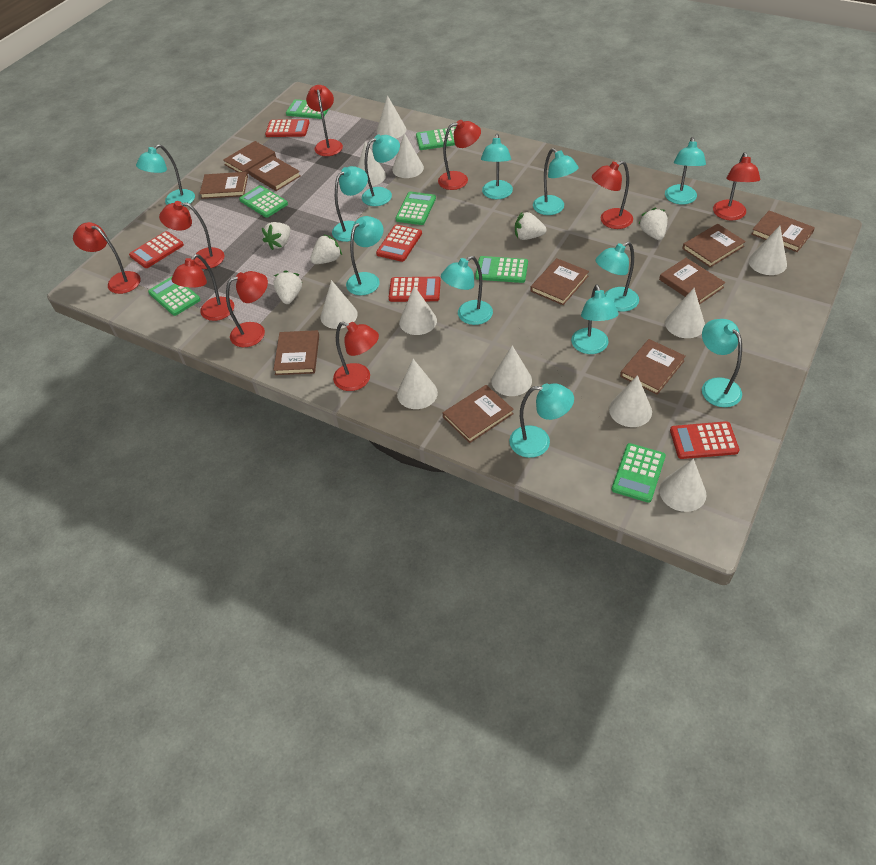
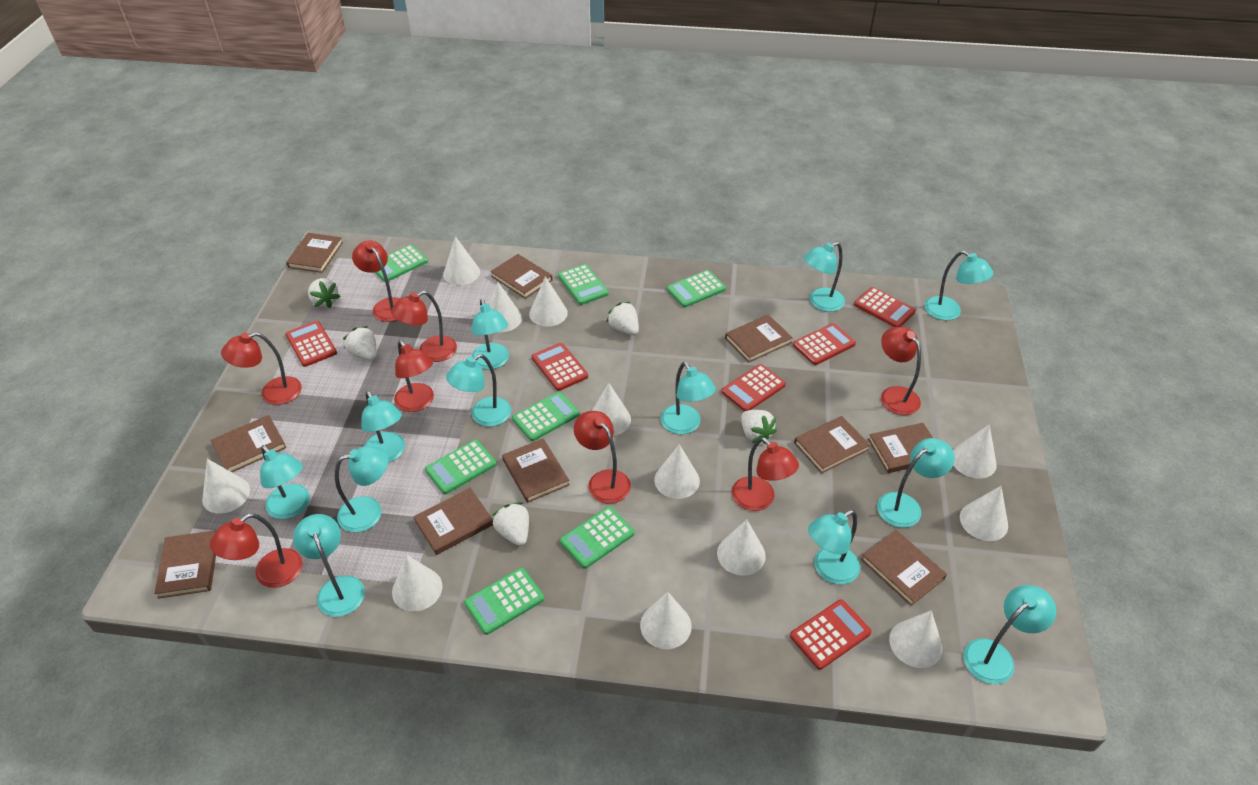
red calculator: 5 -> 6
red lamp: 9 -> 8
white cone: 11 -> 12

